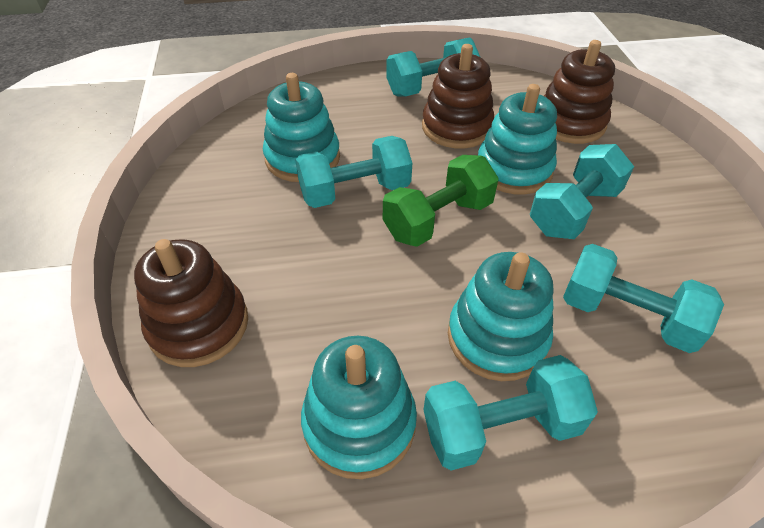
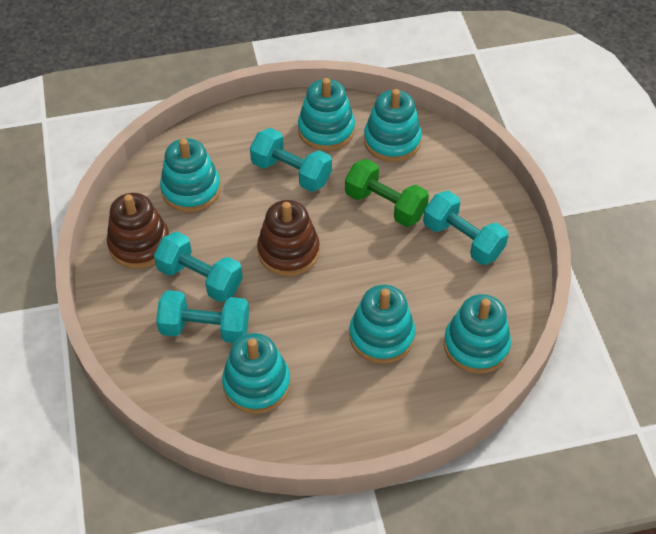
brown stacking toy: 3 -> 2
turquoise dumbbell: 5 -> 4
turquoise stacking toy: 4 -> 6

